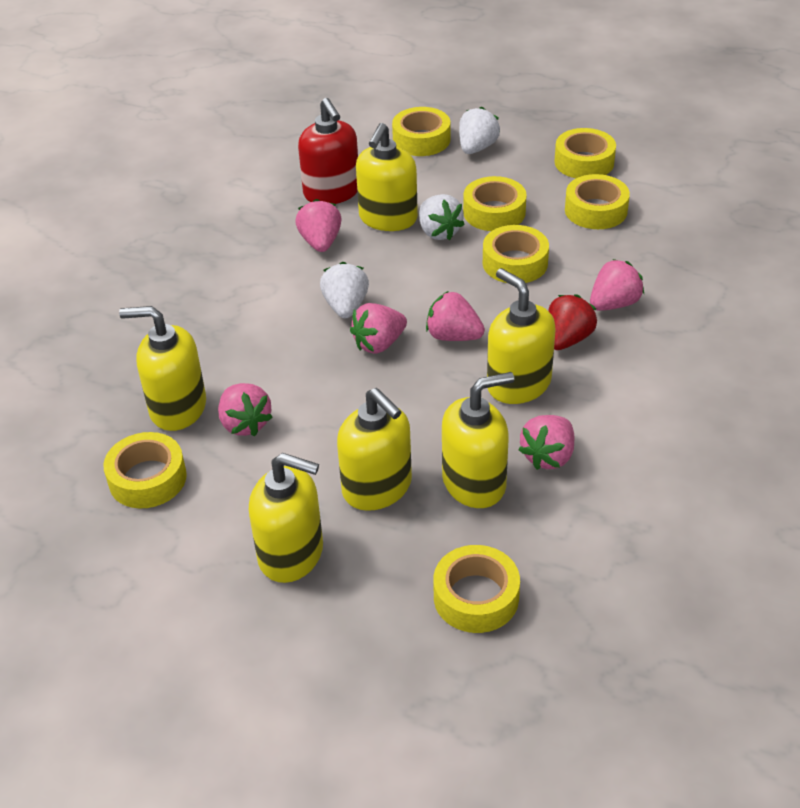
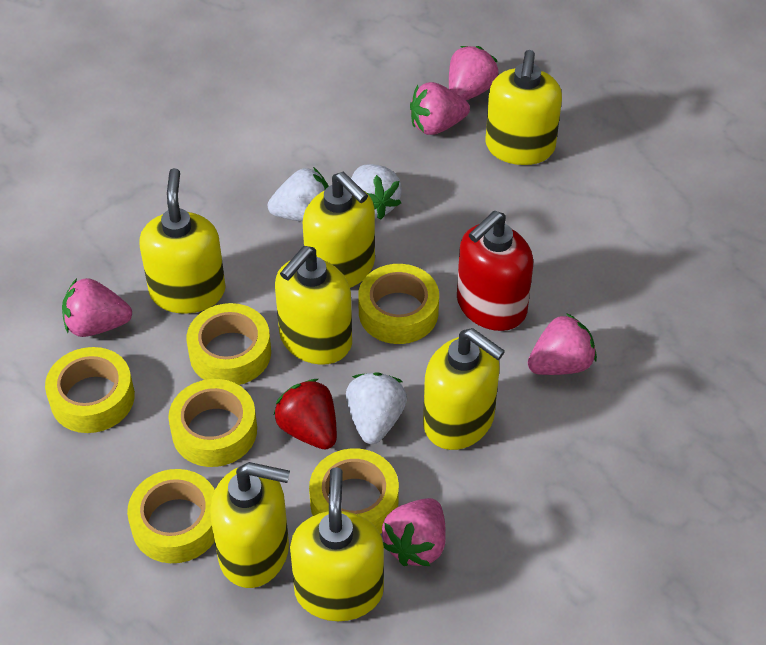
pink strawberry: 6 -> 5
yellow soap dispenser: 6 -> 7
yellow tape: 7 -> 6

